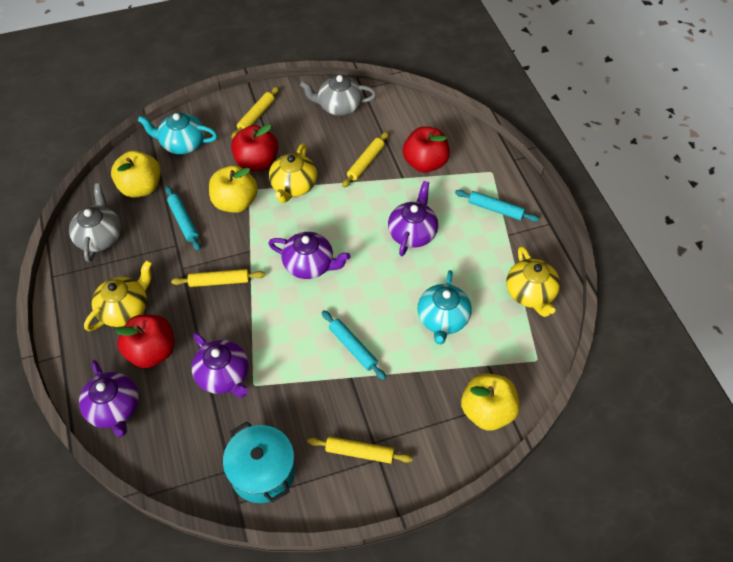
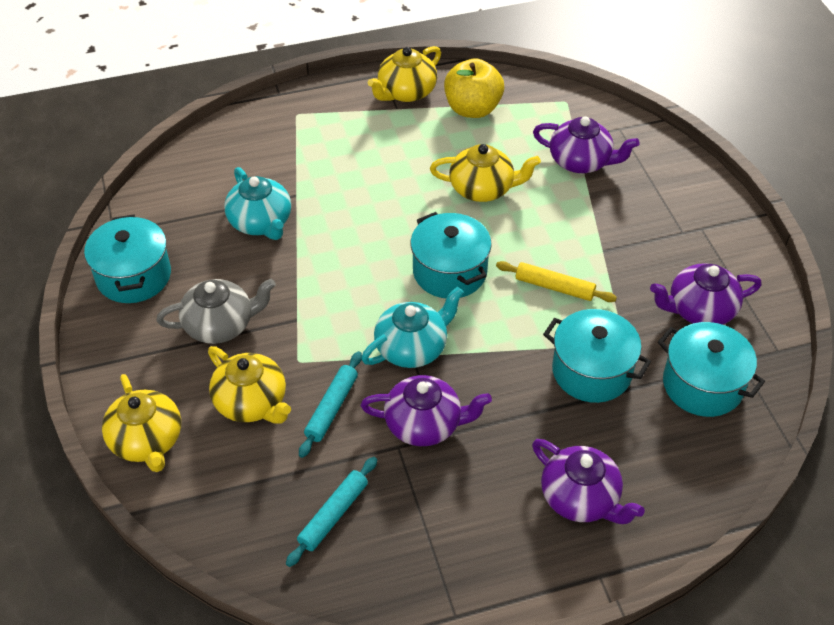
grey teapot: 2 -> 1
red apple: 3 -> 0
turquoise pot: 1 -> 4
turquoise rolling pin: 3 -> 2
yellow apple: 3 -> 1
yellow rolling pin: 4 -> 1
yellow teapot: 3 -> 4

